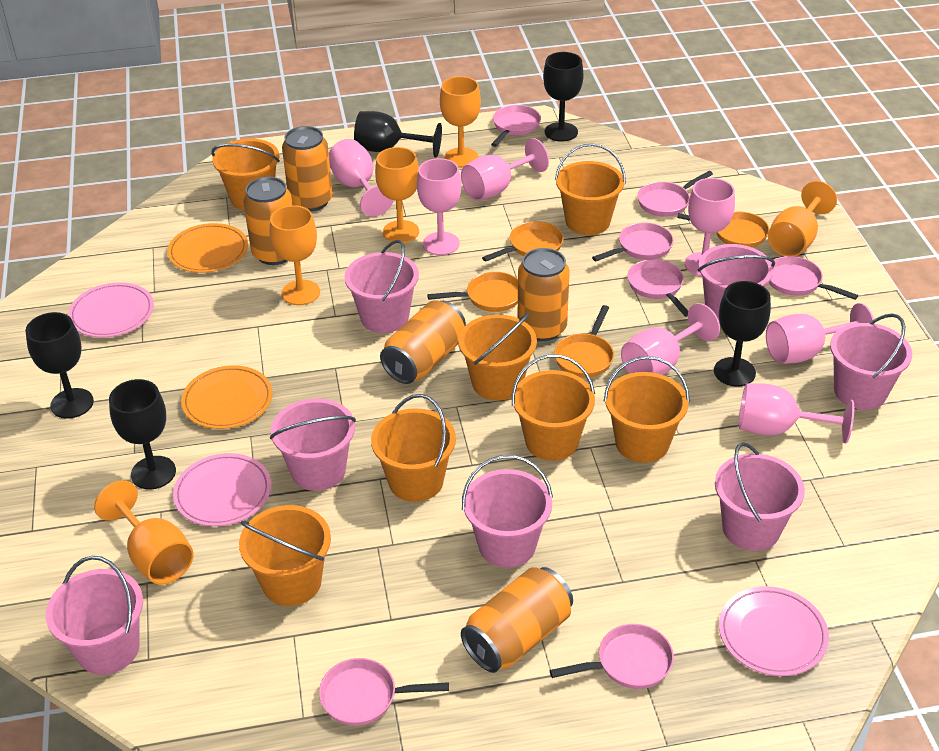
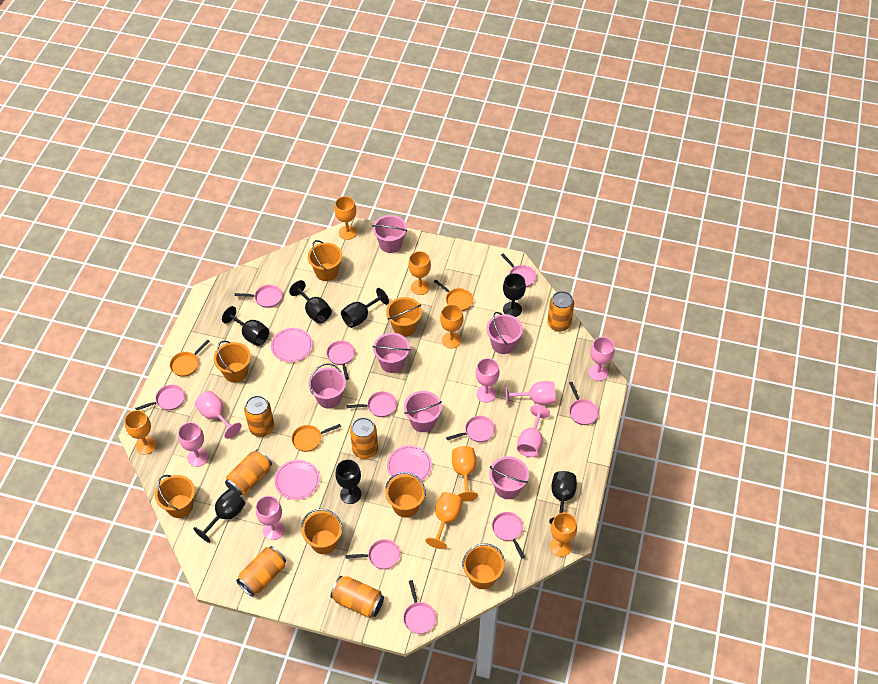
black goblet: 5 -> 7
orange can: 5 -> 6
orange goblet: 5 -> 7
orange pan: 4 -> 3
orange plate: 2 -> 0
pink bucket: 7 -> 6
pink pan: 7 -> 10

